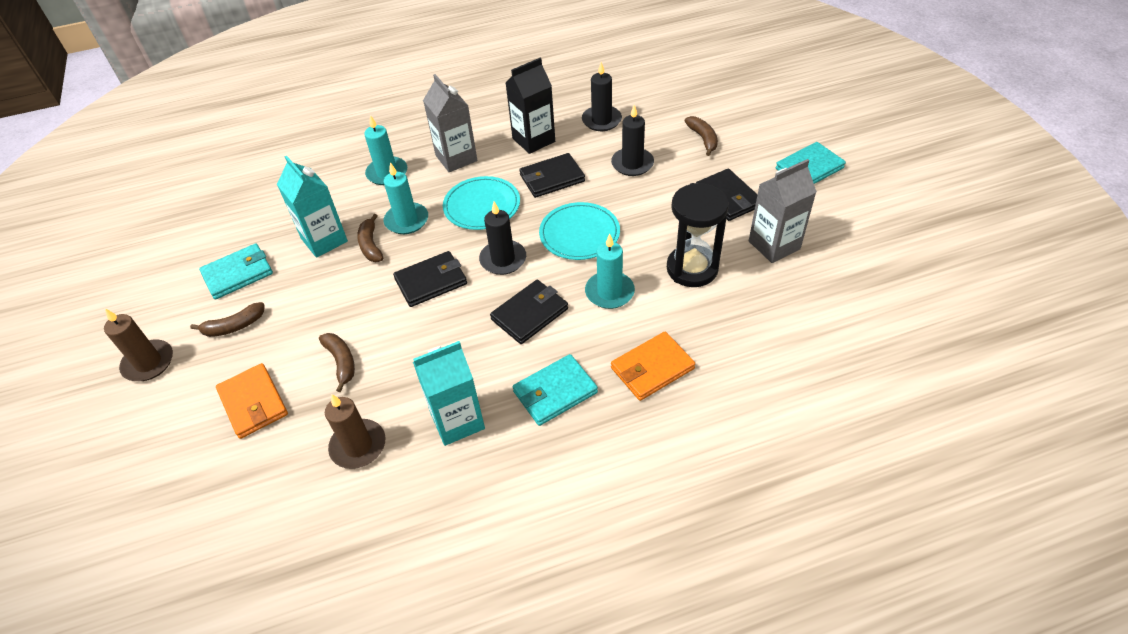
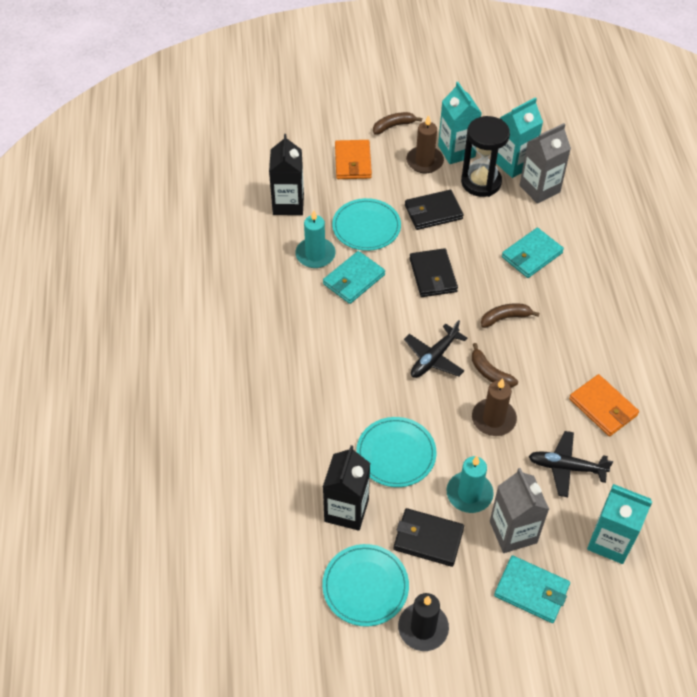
black candle: 3 -> 1
black carton: 1 -> 2
black plane: 0 -> 2
black wallet: 4 -> 3
brown banana: 4 -> 3
turquoise candle: 3 -> 2
turquoise carton: 2 -> 3
turquoise plate: 2 -> 3

